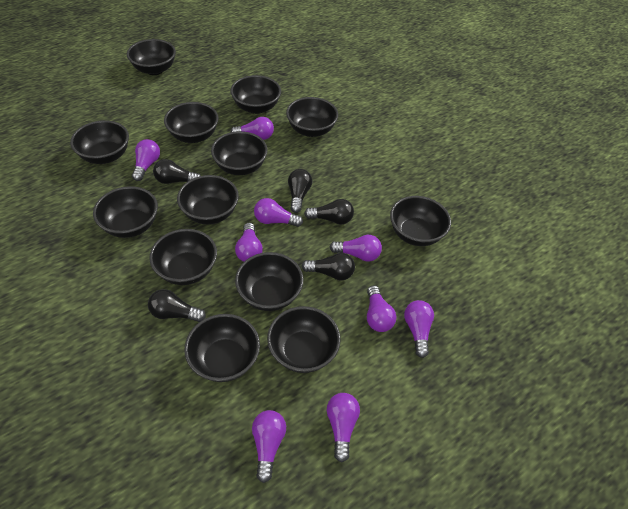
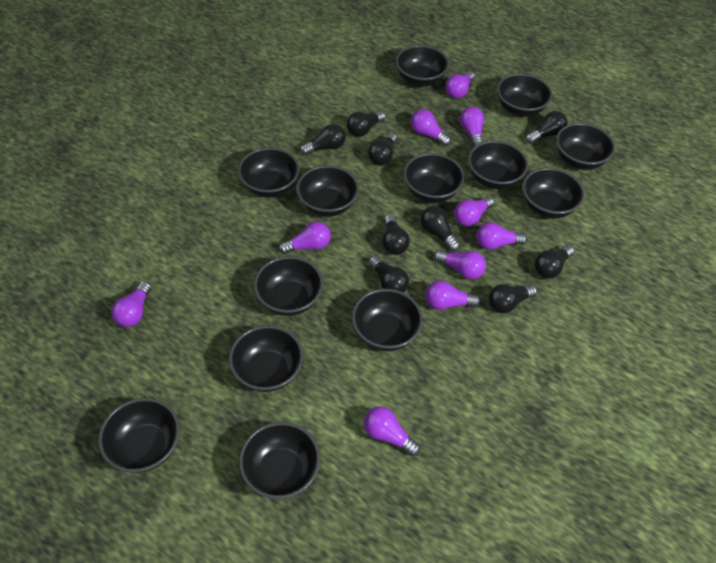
black light bulb: 5 -> 9
purple light bulb: 9 -> 10

